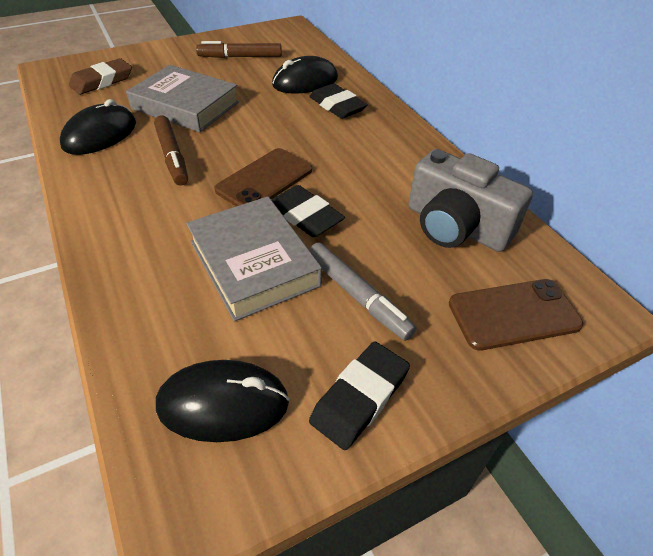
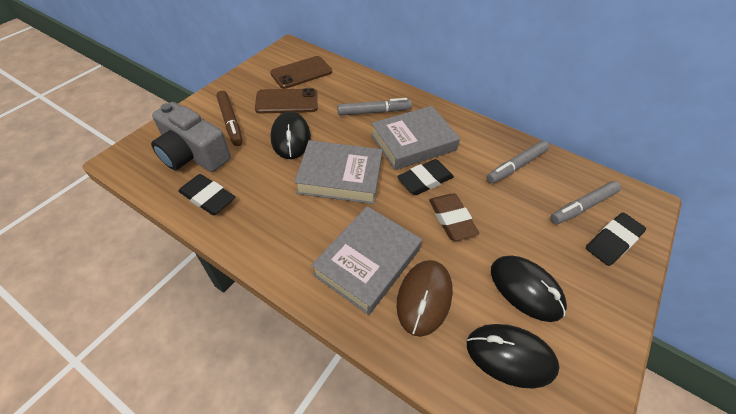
brown marker: 2 -> 1
brown mouse: 0 -> 1
grey book: 2 -> 3
grey marker: 1 -> 3

